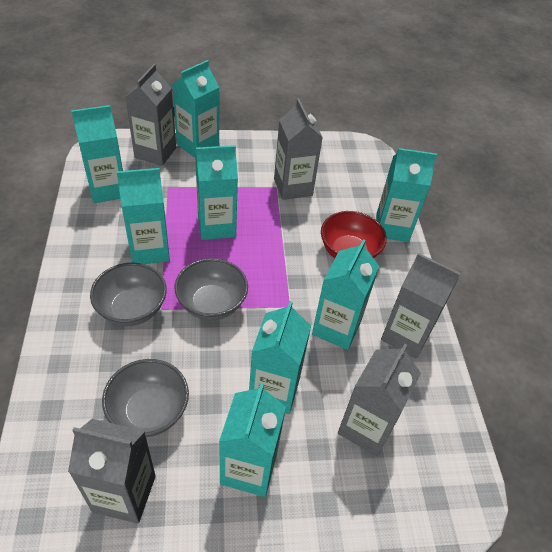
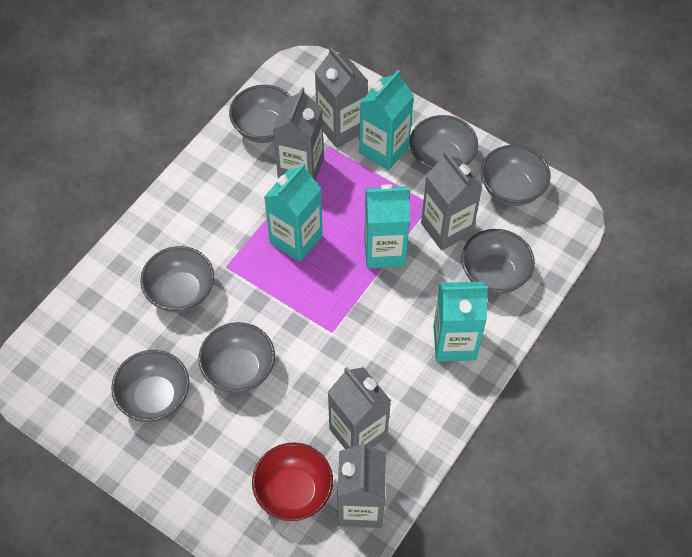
grey bowl: 3 -> 7
turquoise carton: 8 -> 4

